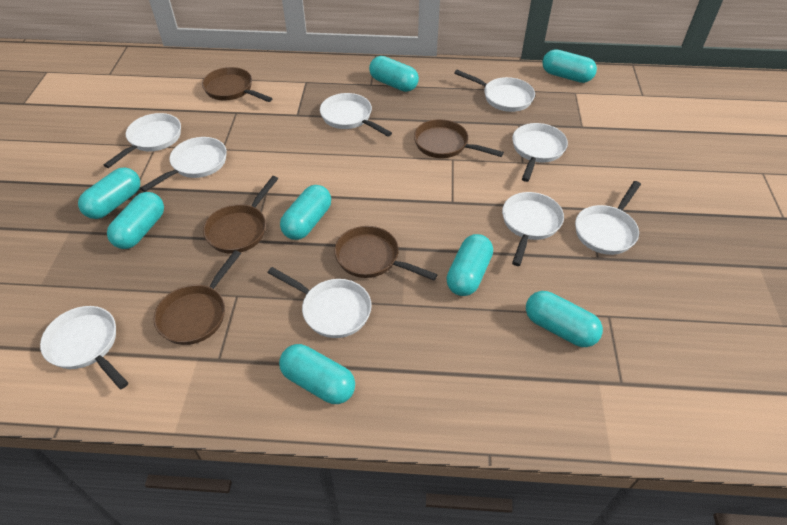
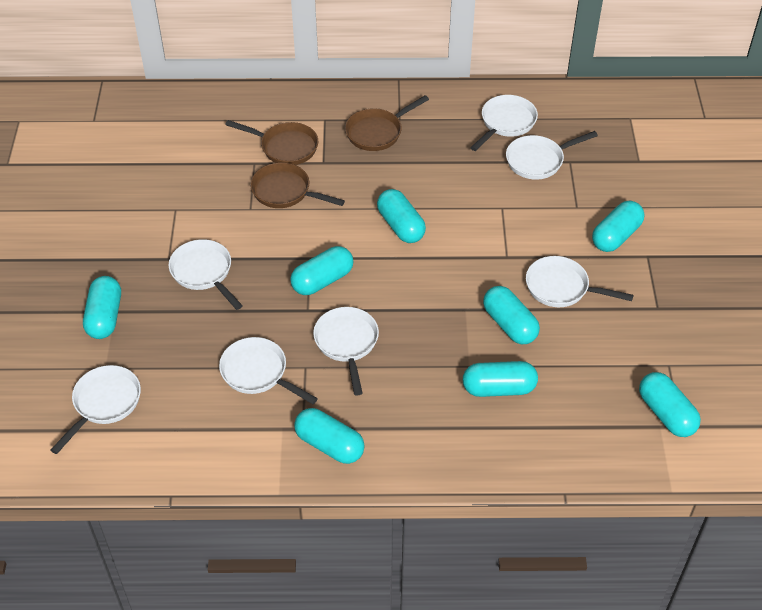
brown pan: 5 -> 3
white pan: 9 -> 7

